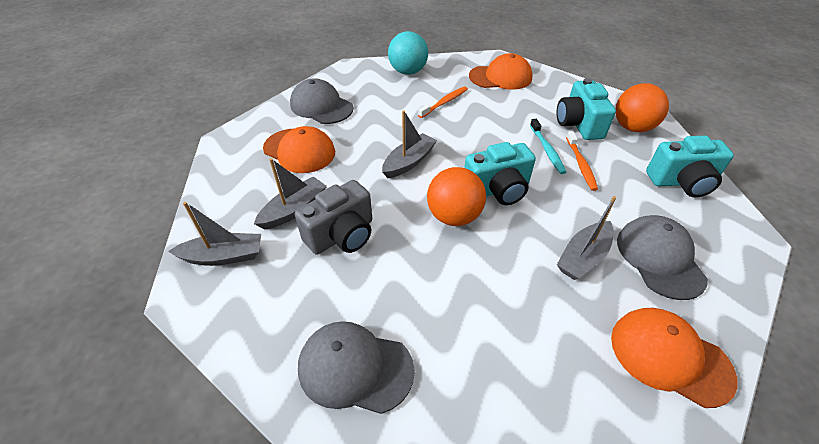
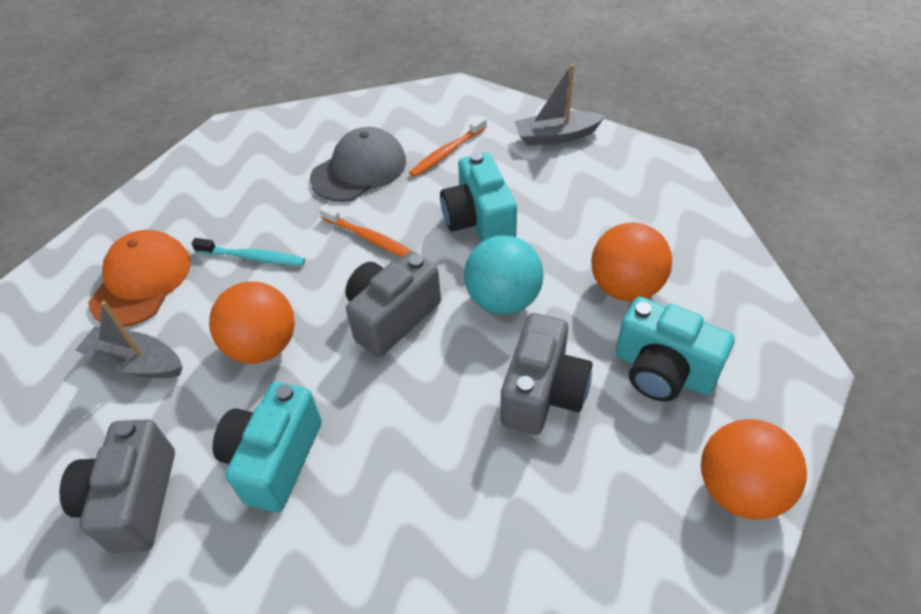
grey boat: 4 -> 2
grey camera: 1 -> 3
grey cap: 3 -> 1
orange ball: 2 -> 3
orange cap: 3 -> 1

